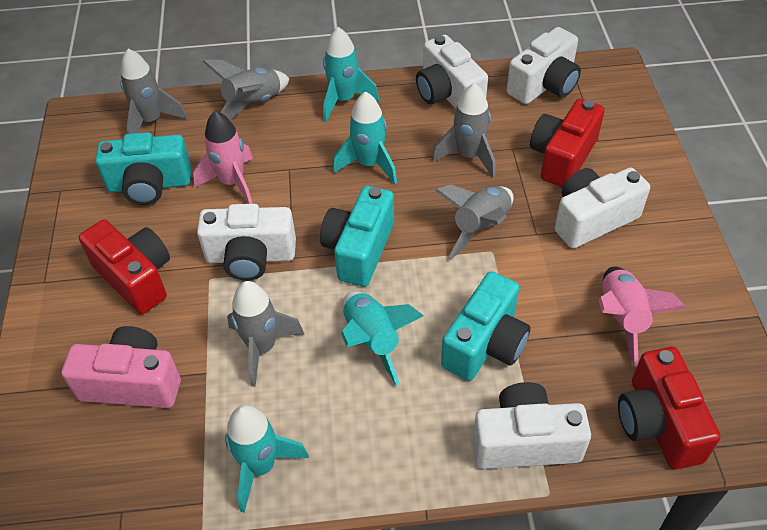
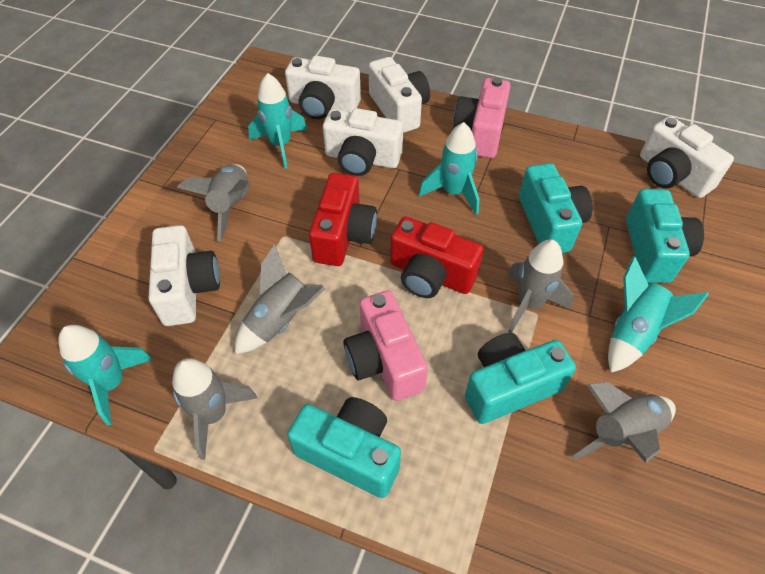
pink camera: 1 -> 2
pink rocket: 2 -> 0
red camera: 3 -> 2
turquoise camera: 3 -> 4

